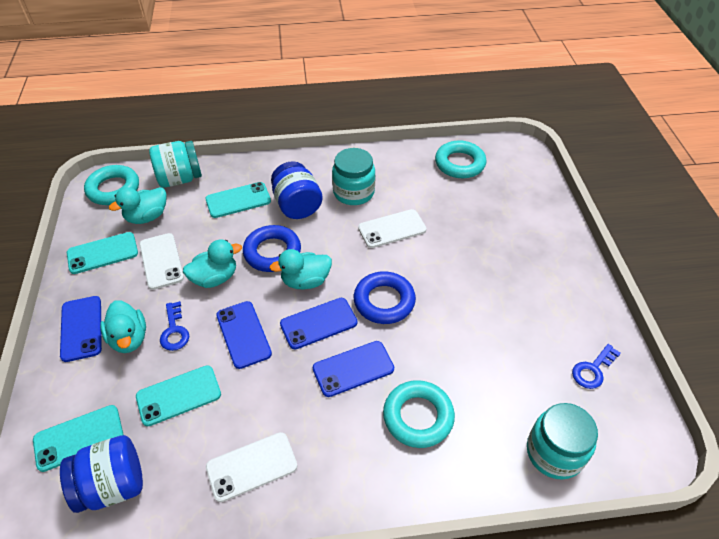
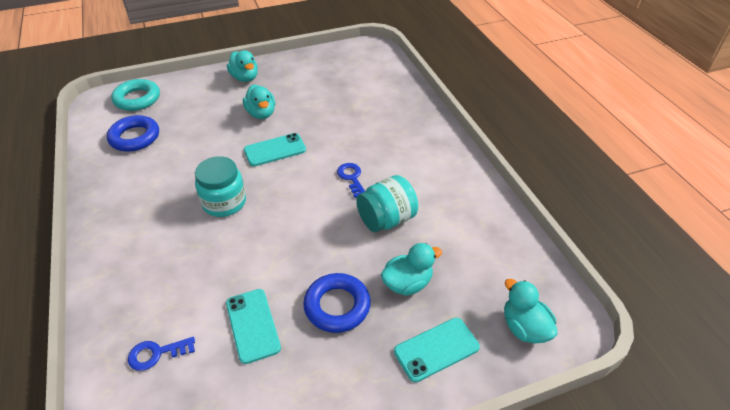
blue jar: 2 -> 0
blue phone: 4 -> 0
turquoise jar: 3 -> 2
turquoise phone: 4 -> 3
turquoise ring: 3 -> 1
white phone: 3 -> 0

